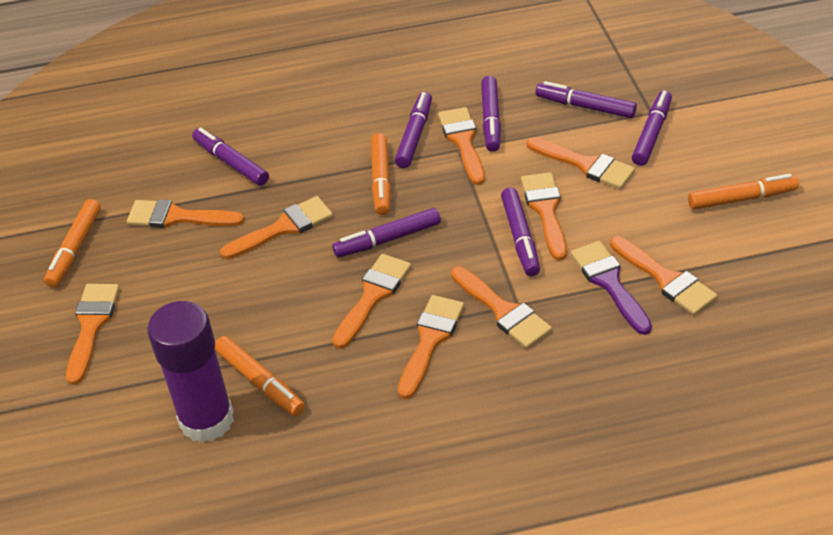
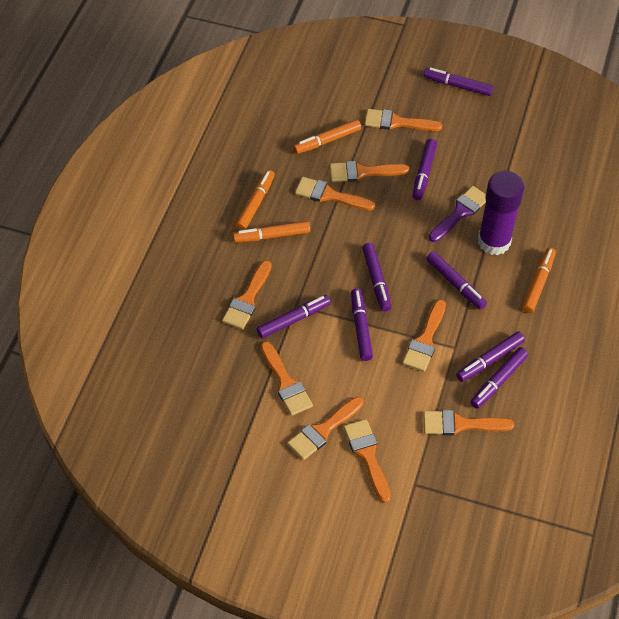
orange brush: 10 -> 9
purple marker: 7 -> 8

